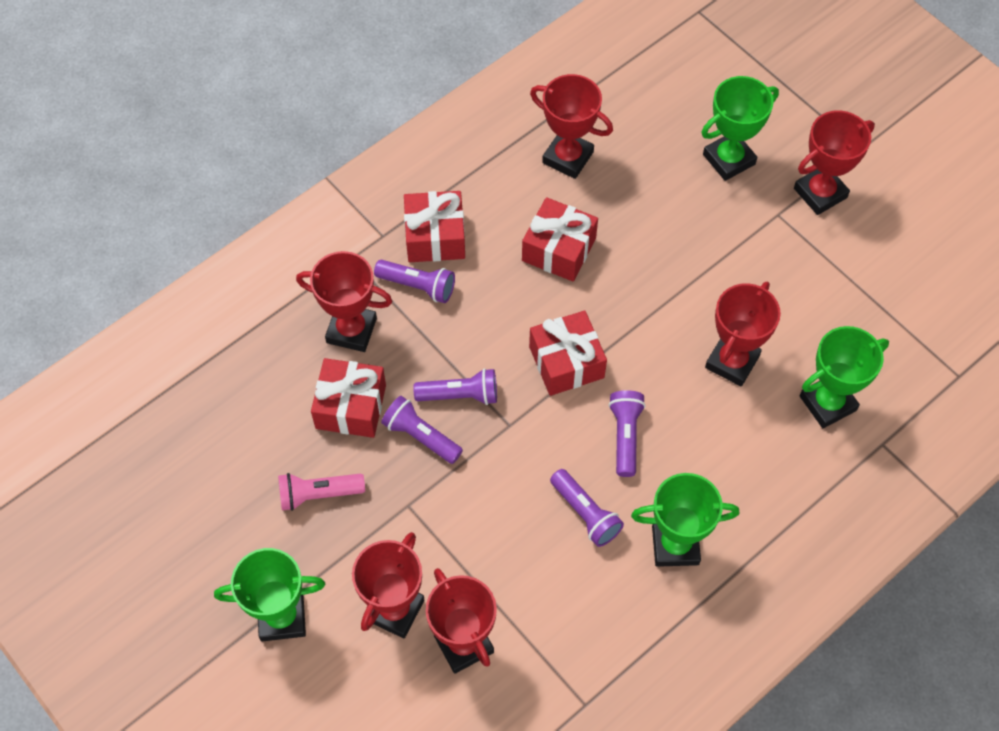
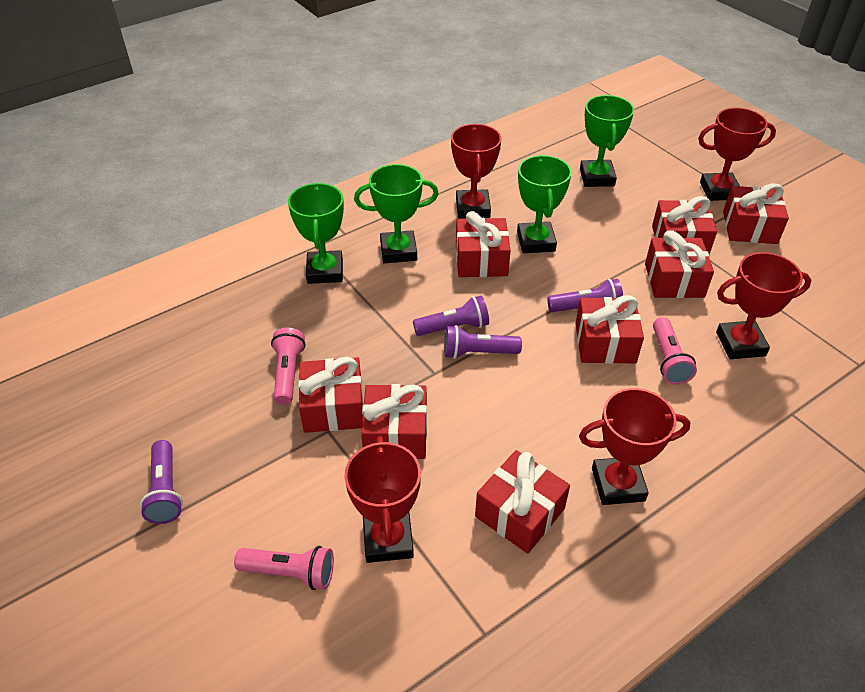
pink flashlight: 1 -> 3
purple flashlight: 5 -> 4
red gift: 4 -> 8
red trophy: 6 -> 5

